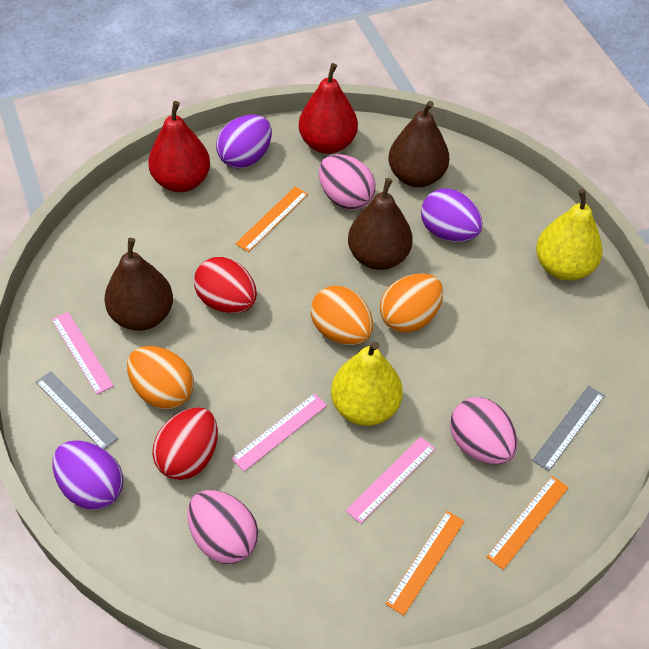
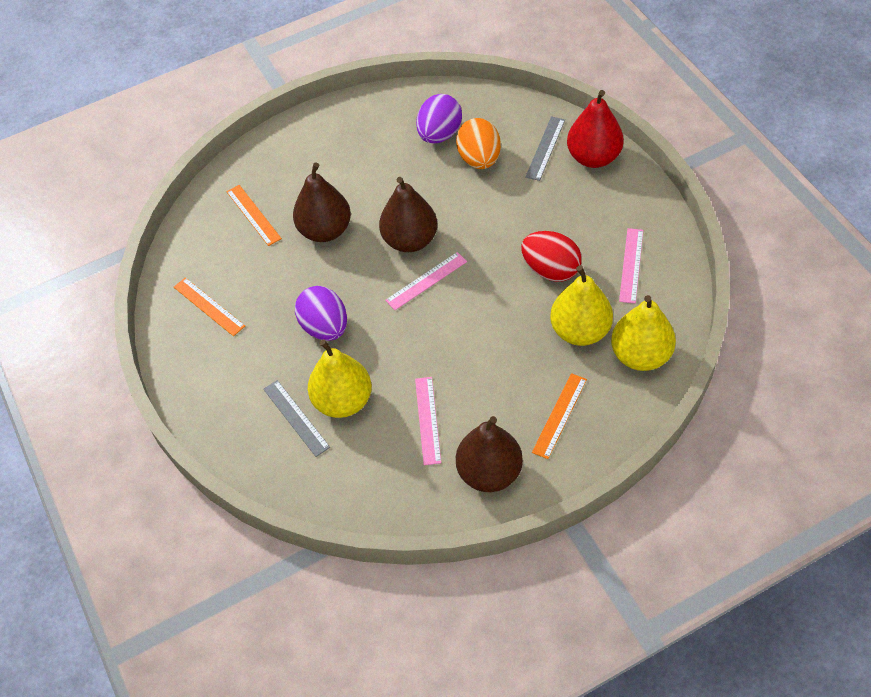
orange egg: 3 -> 1
pink egg: 3 -> 0
purple egg: 3 -> 2
red egg: 2 -> 1
red pear: 2 -> 1
yellow pear: 2 -> 3

